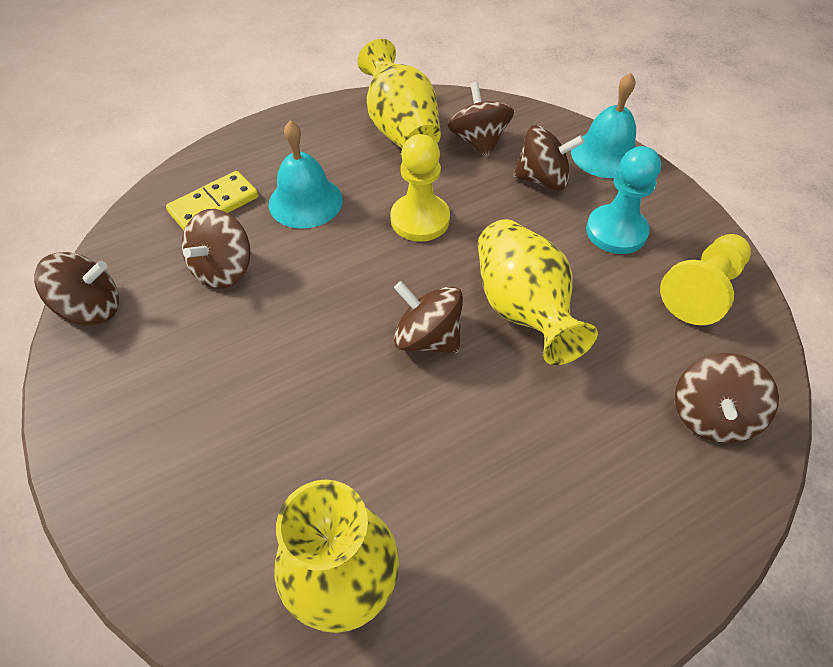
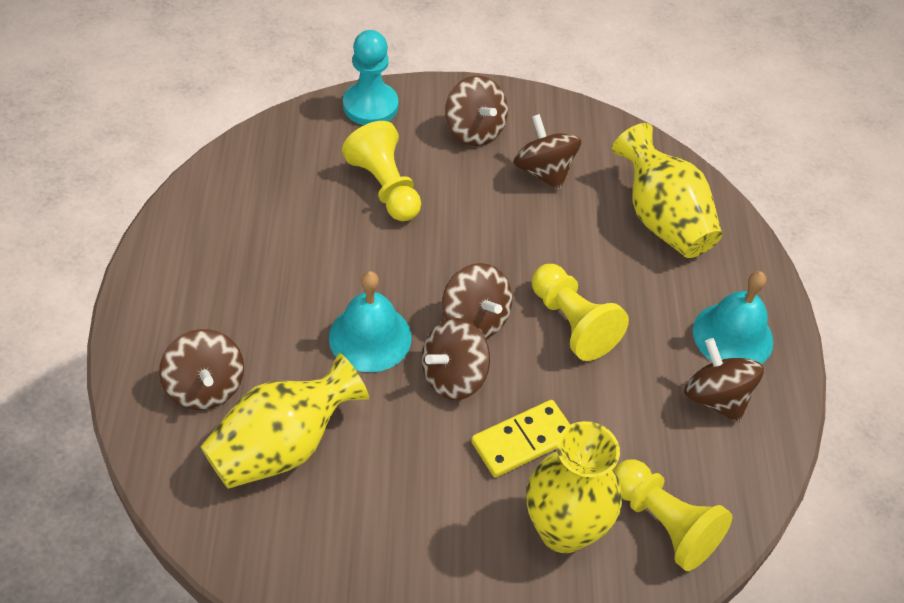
yellow pawn: 2 -> 3

